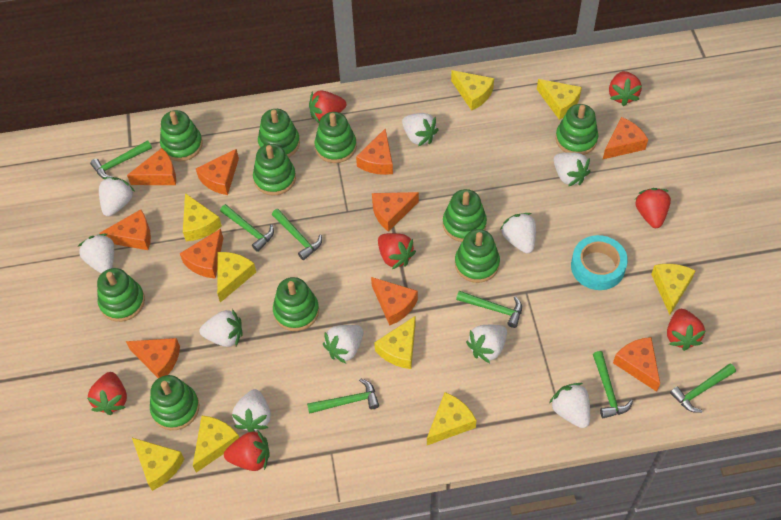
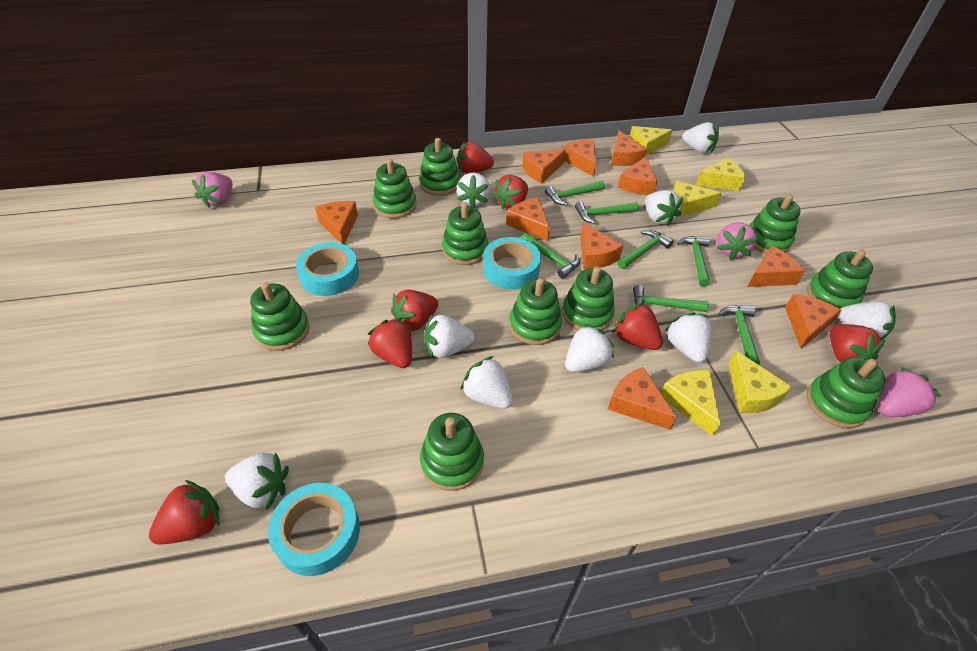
pink strawberry: 0 -> 3
turquoise tape: 1 -> 3
white strawberry: 10 -> 9
yellow cheese: 9 -> 5

